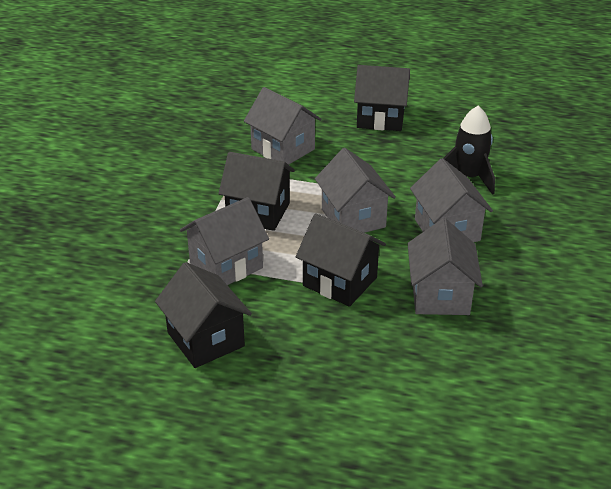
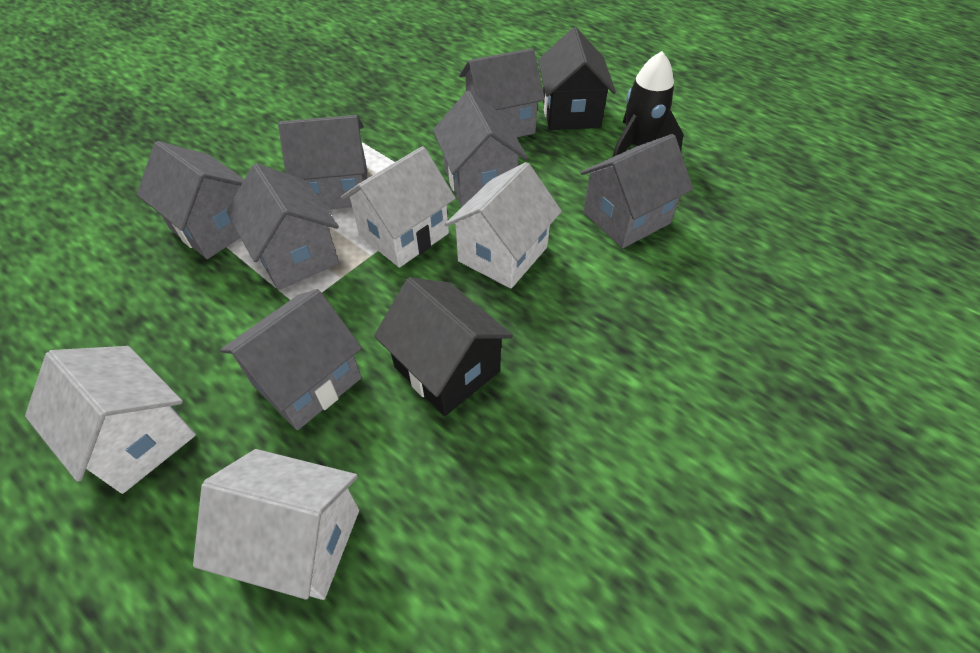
black house: 4 -> 2
grey house: 5 -> 7
white house: 0 -> 4

